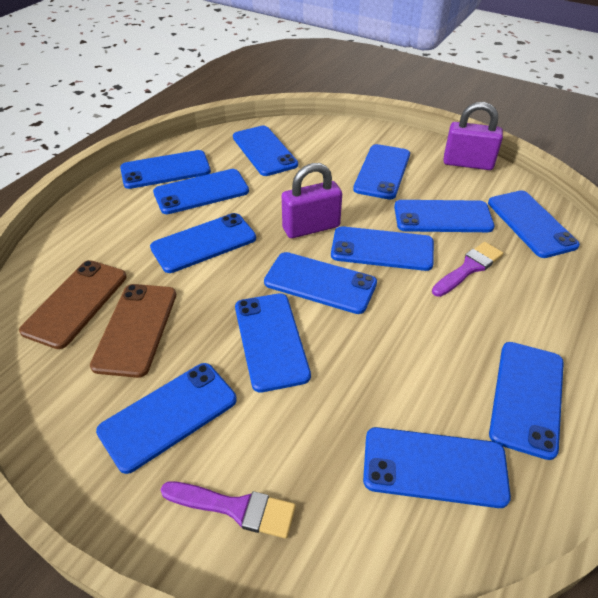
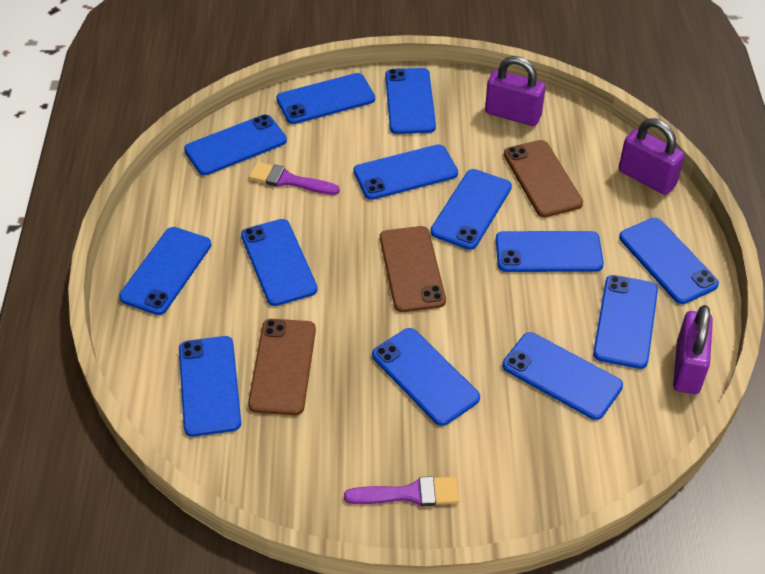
brown phone: 2 -> 3
purple padlock: 2 -> 3

